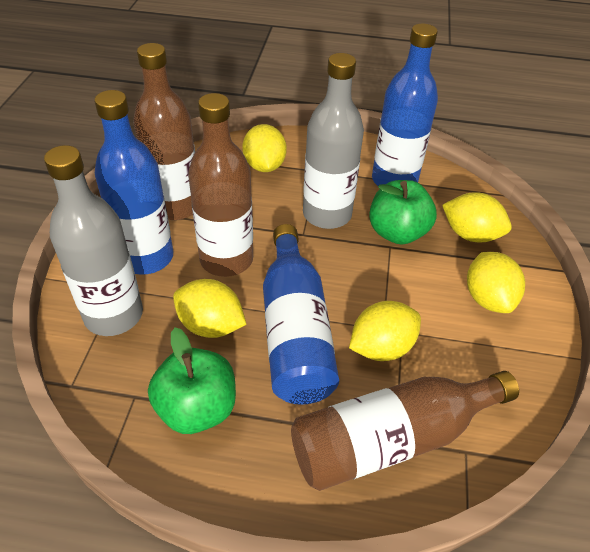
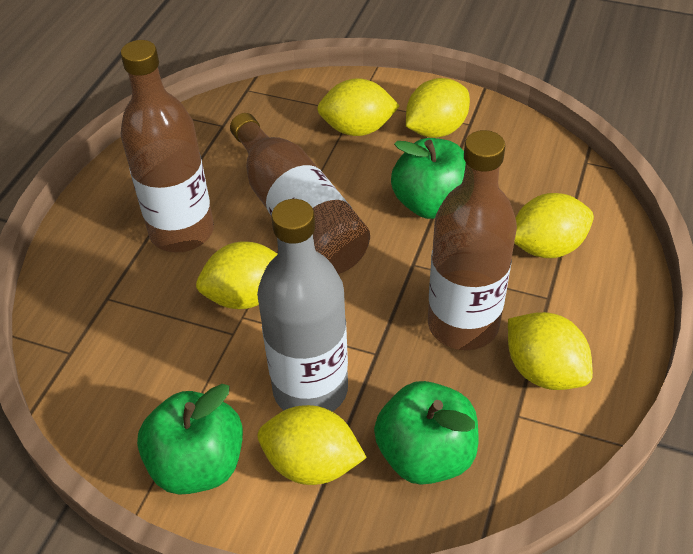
blue bottle: 3 -> 0
green apple: 2 -> 3
grey bottle: 2 -> 1
yellow lemon: 5 -> 6

